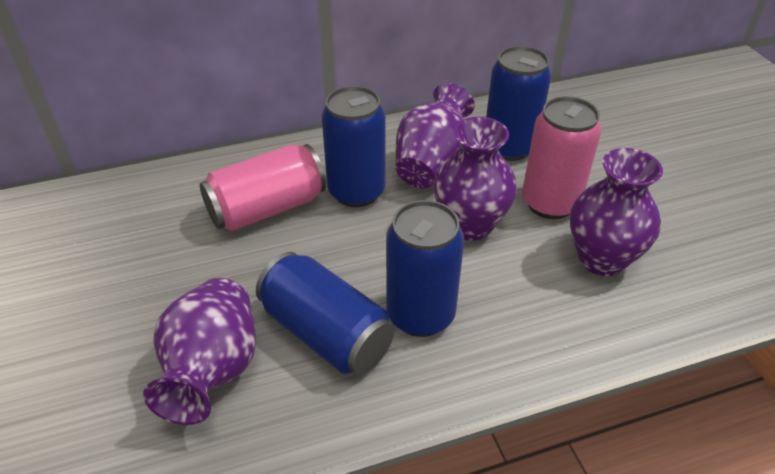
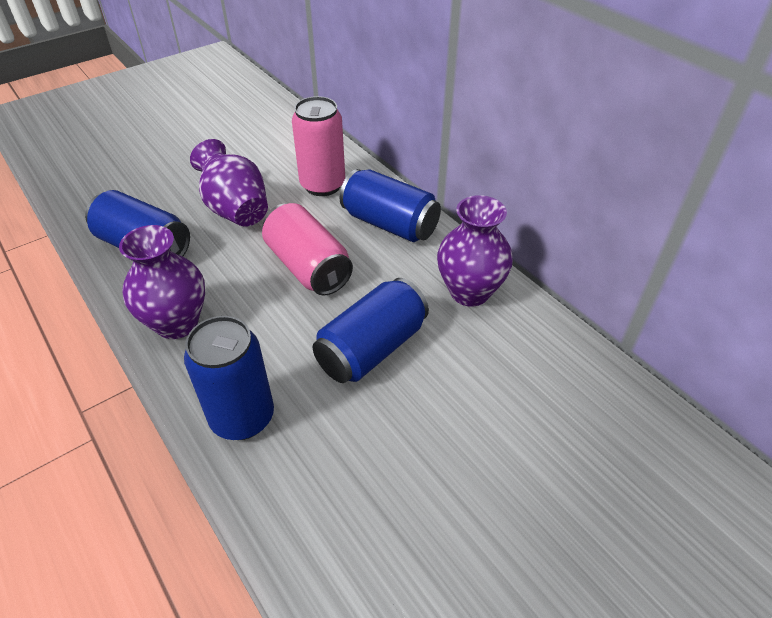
purple vase: 4 -> 3

